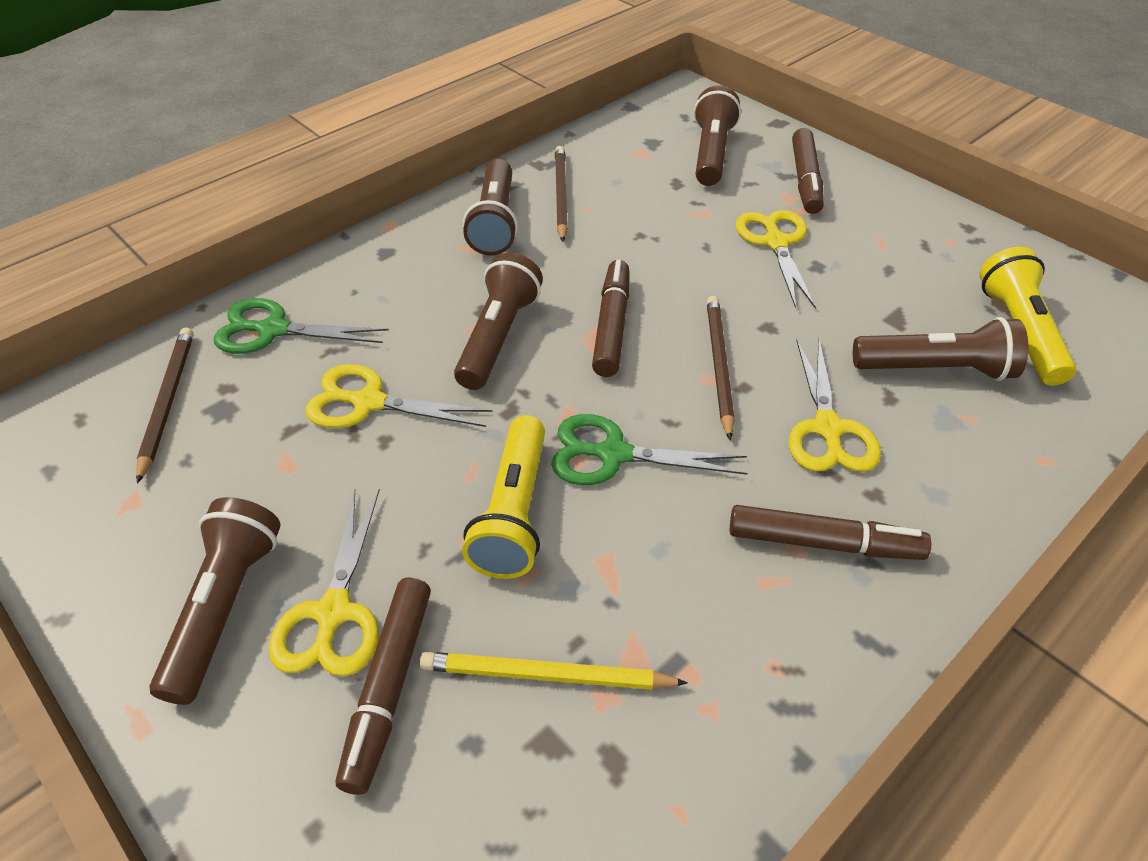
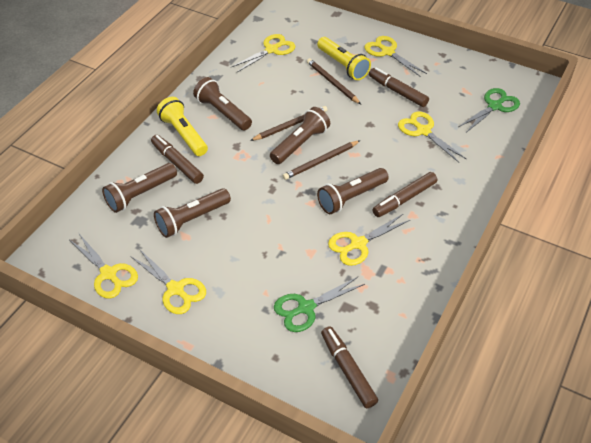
yellow pencil: 1 -> 0
yellow scissors: 4 -> 6

